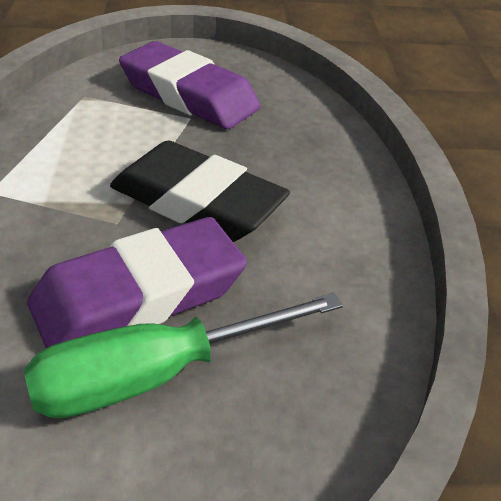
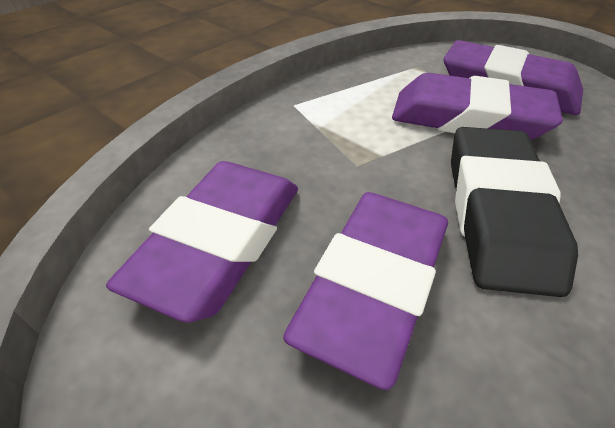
green screwdriver: 1 -> 0
purple eraser: 2 -> 4

